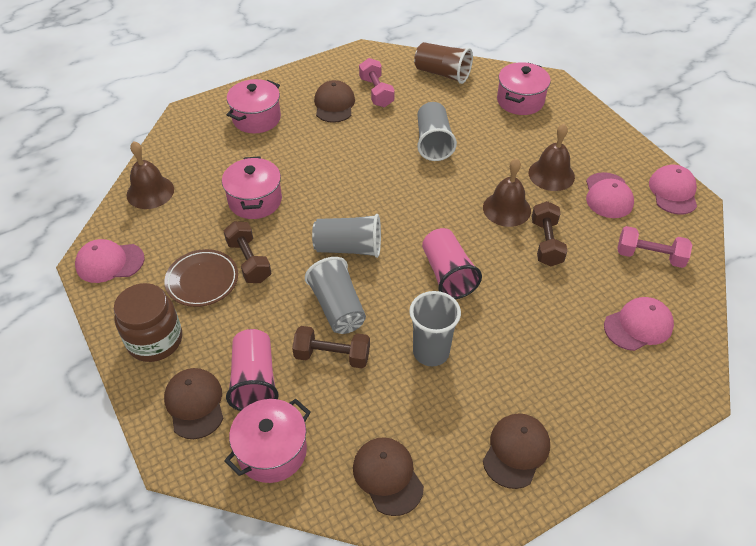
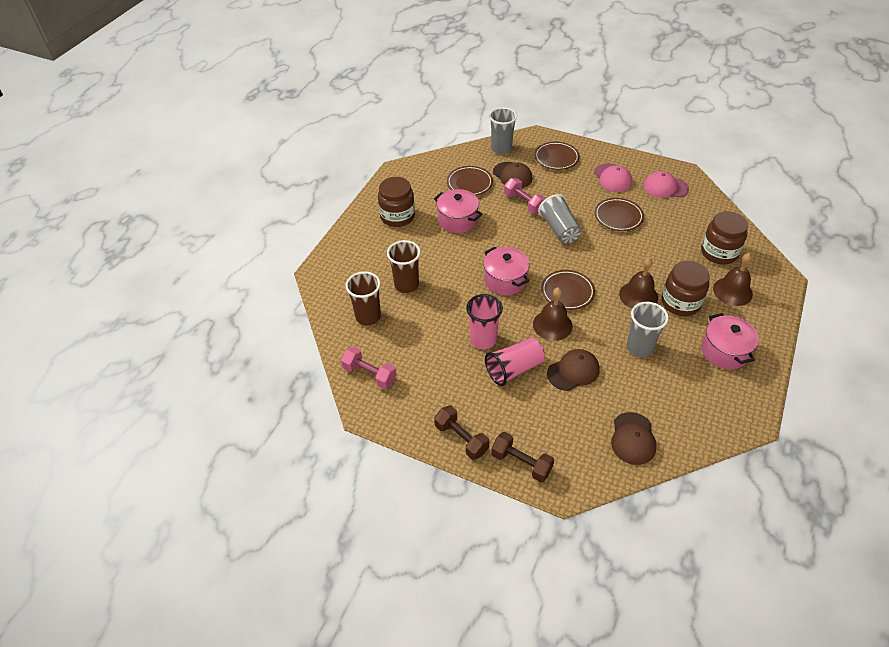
brown cap: 4 -> 3
brown cup: 1 -> 2
brown dumbbell: 3 -> 2
brown jar: 1 -> 3
brown plate: 1 -> 4
grey cup: 4 -> 3
pink cap: 4 -> 2
pink pot: 4 -> 3

